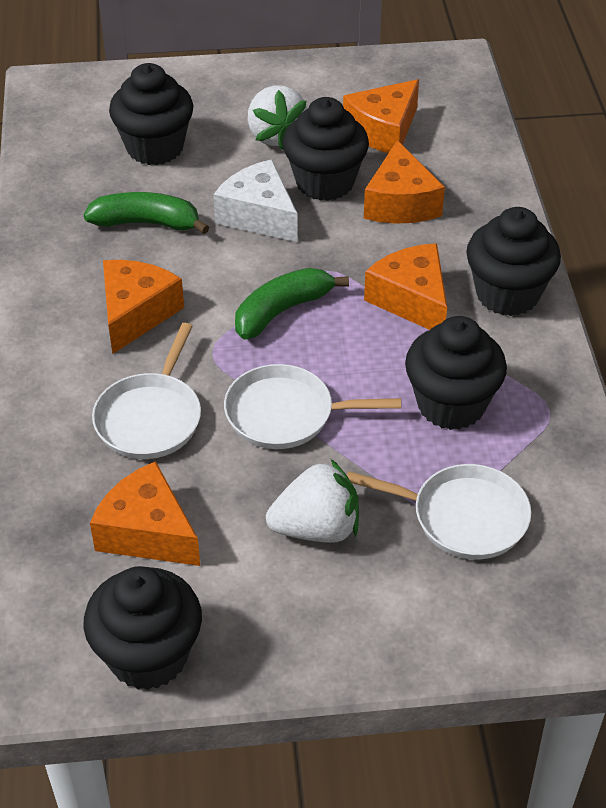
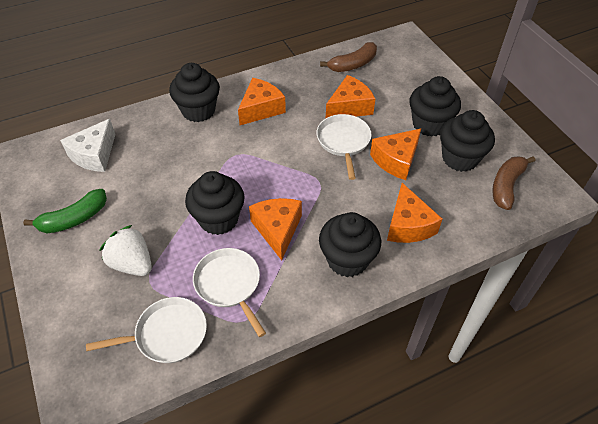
brown banana: 0 -> 2
green banana: 2 -> 1
white strawberry: 2 -> 1

